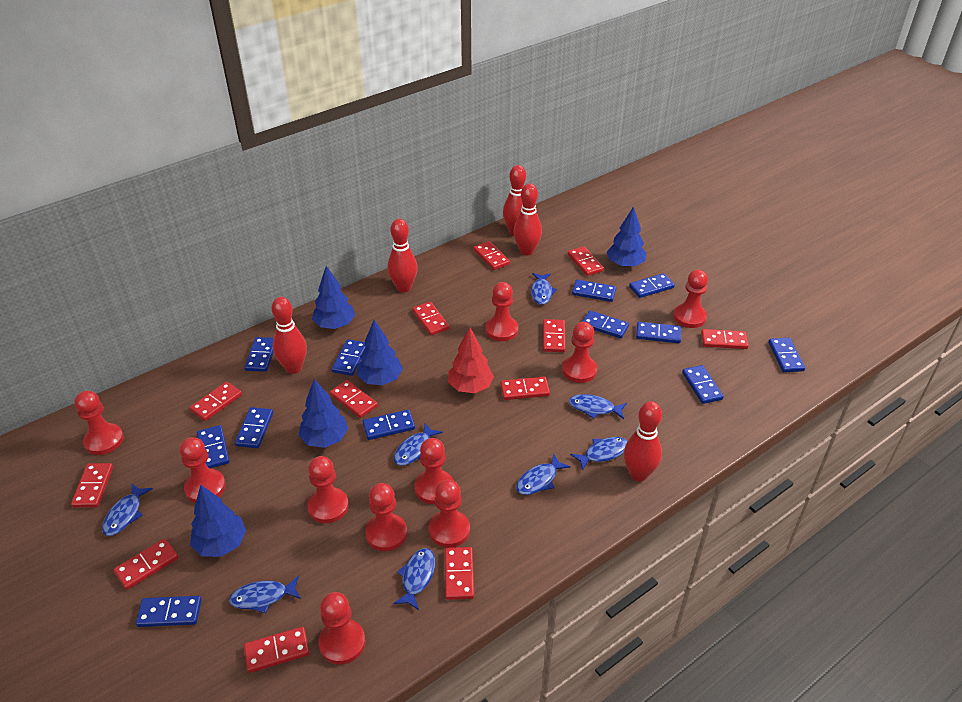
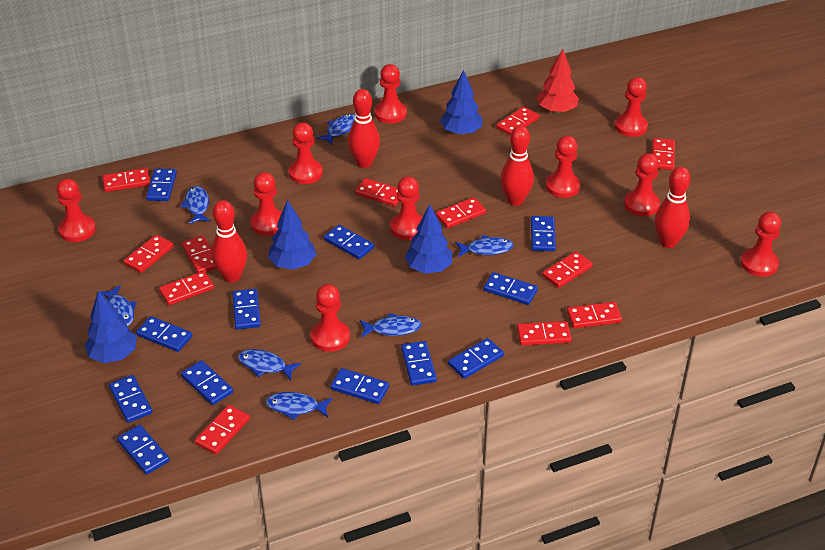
blue fish: 8 -> 7
blue tree: 5 -> 4
red bowling pin: 5 -> 4

